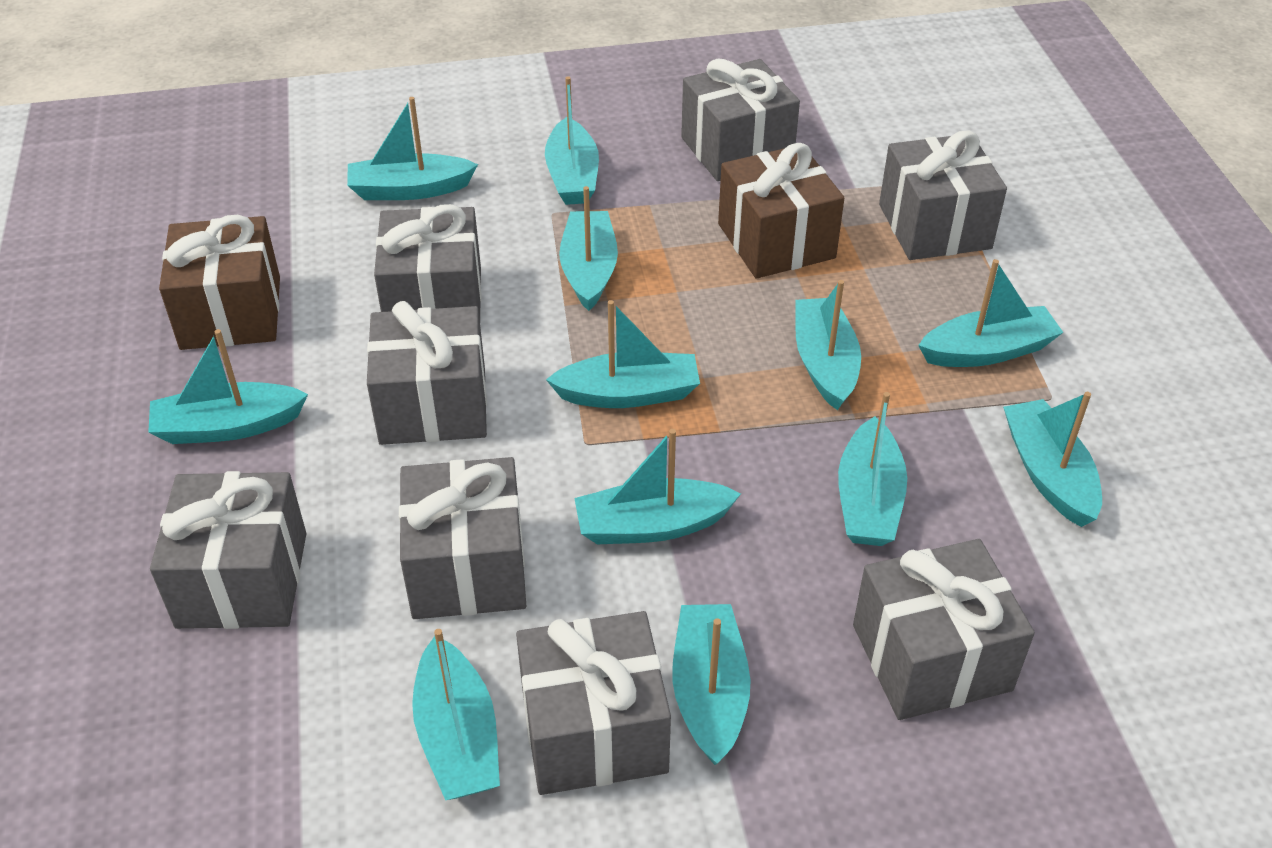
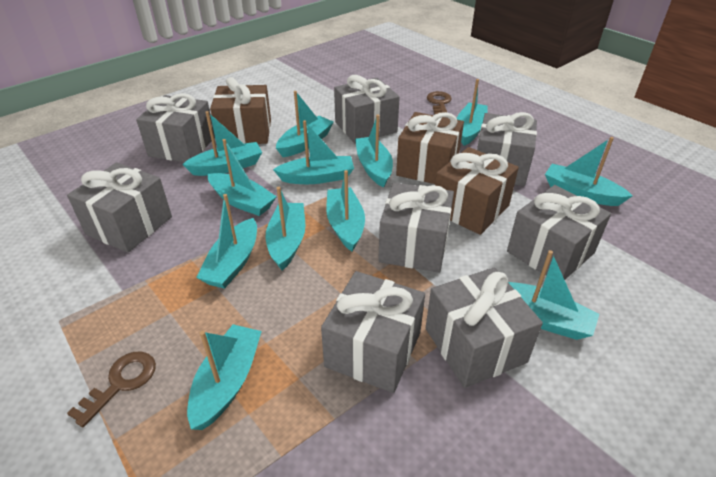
brown gift: 2 -> 3
brown key: 0 -> 2

